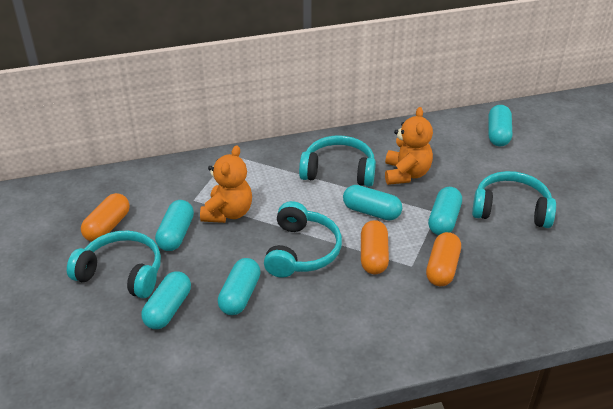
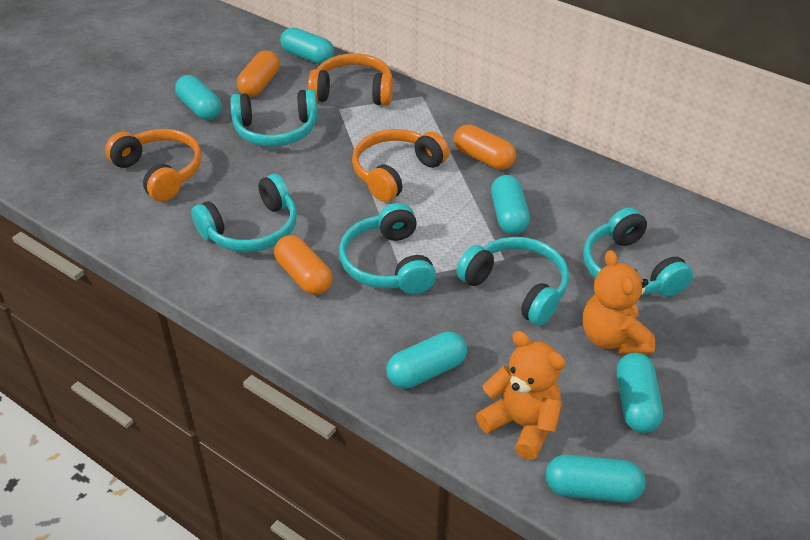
orange headphones: 0 -> 3
turquoise headphones: 4 -> 5

